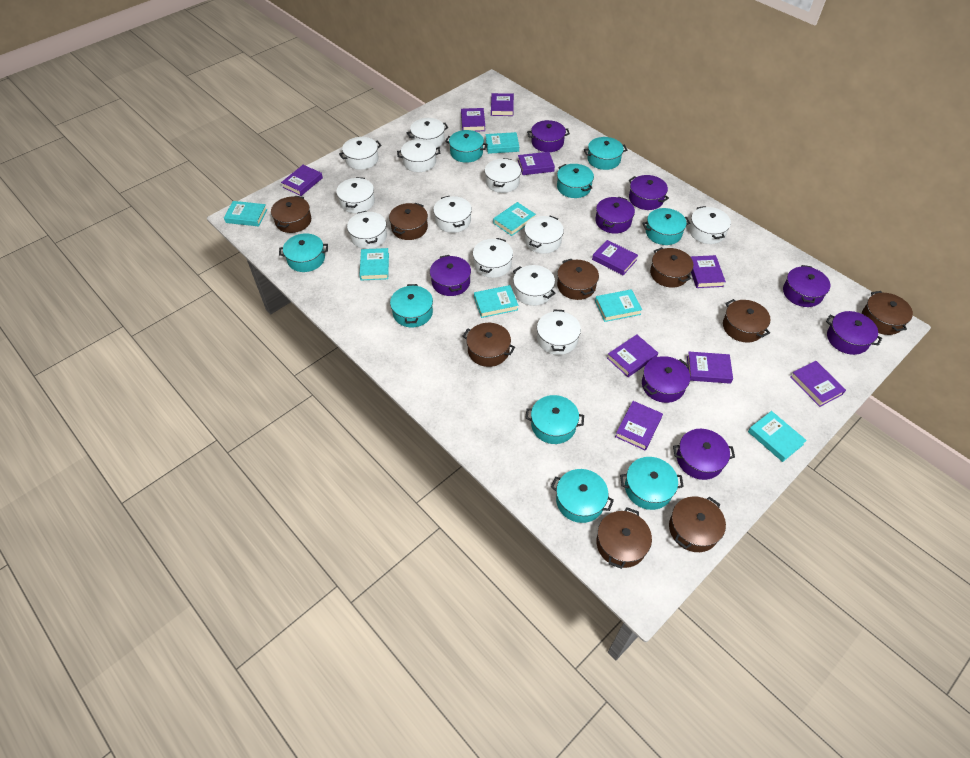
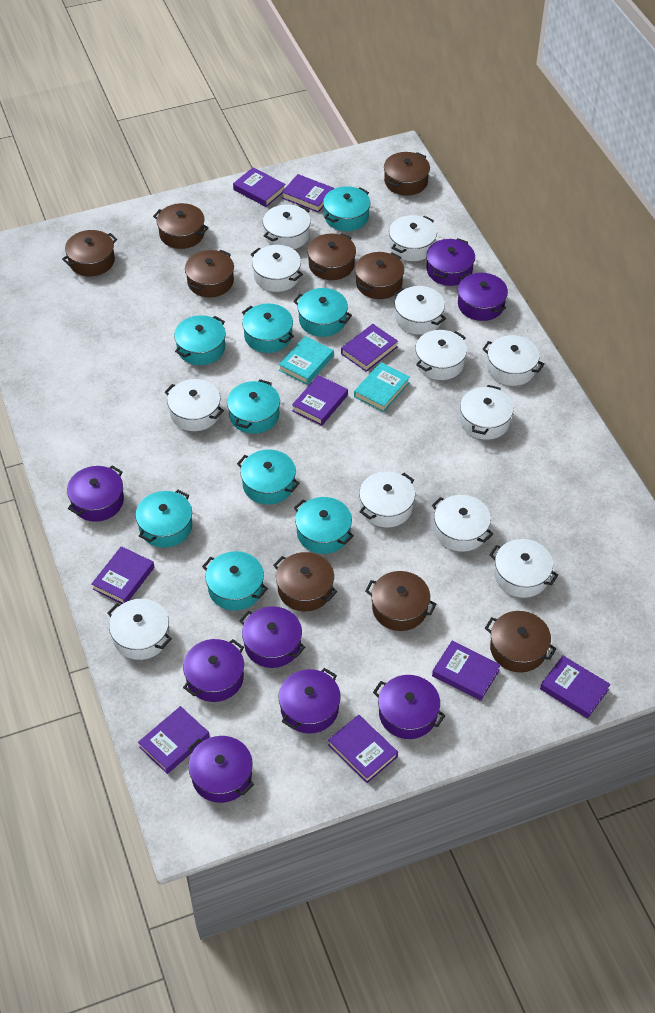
purple book: 10 -> 9
turquoise book: 7 -> 2

